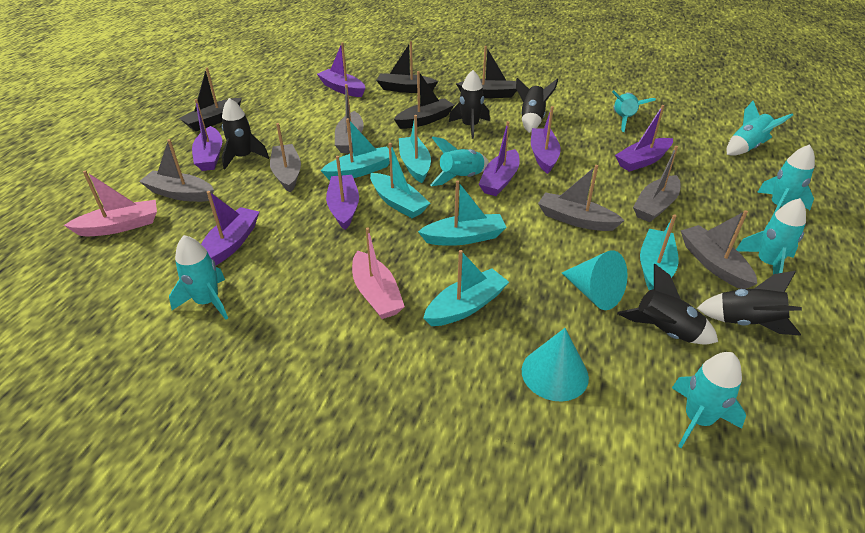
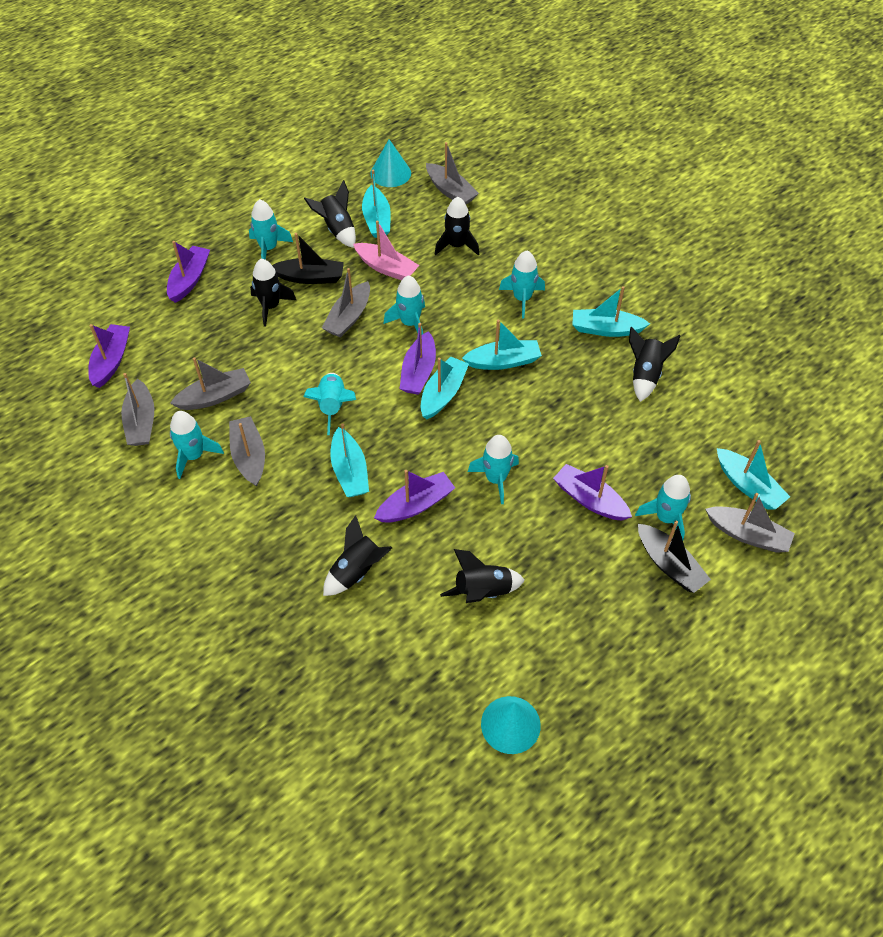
black boat: 4 -> 2
black rocket: 5 -> 6
pink boat: 2 -> 1
purple boat: 7 -> 5

